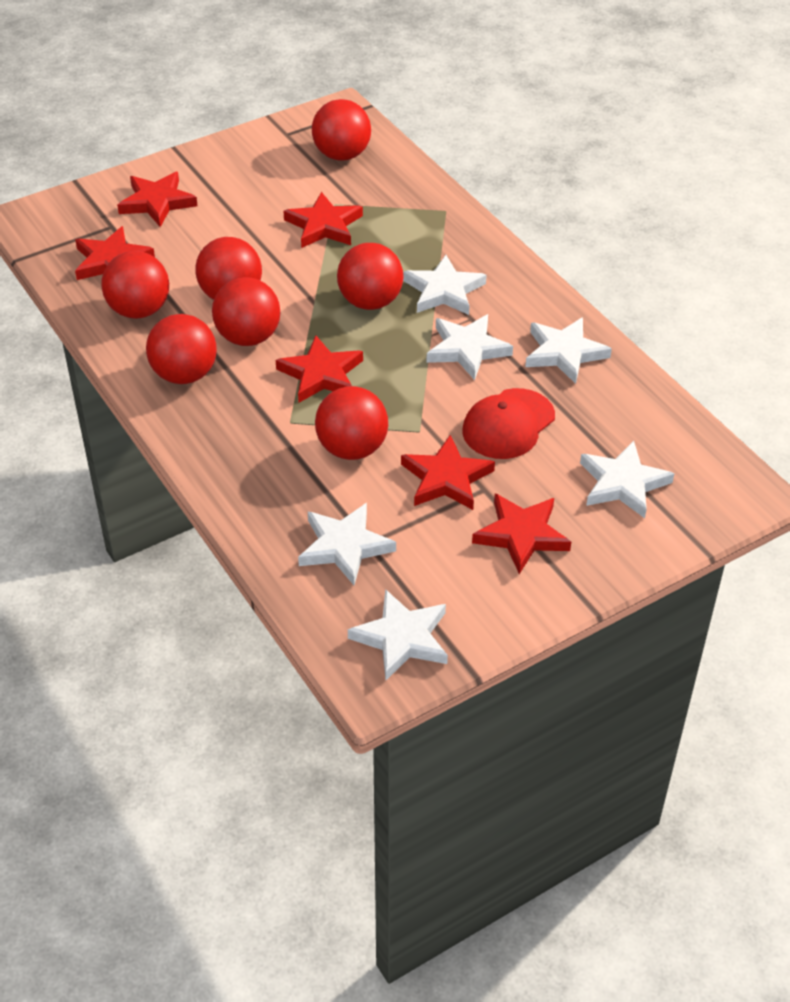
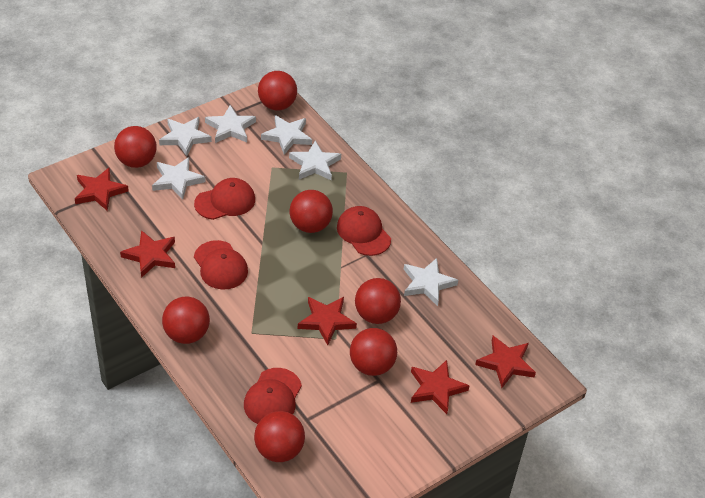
red cap: 1 -> 4
red star: 6 -> 5

